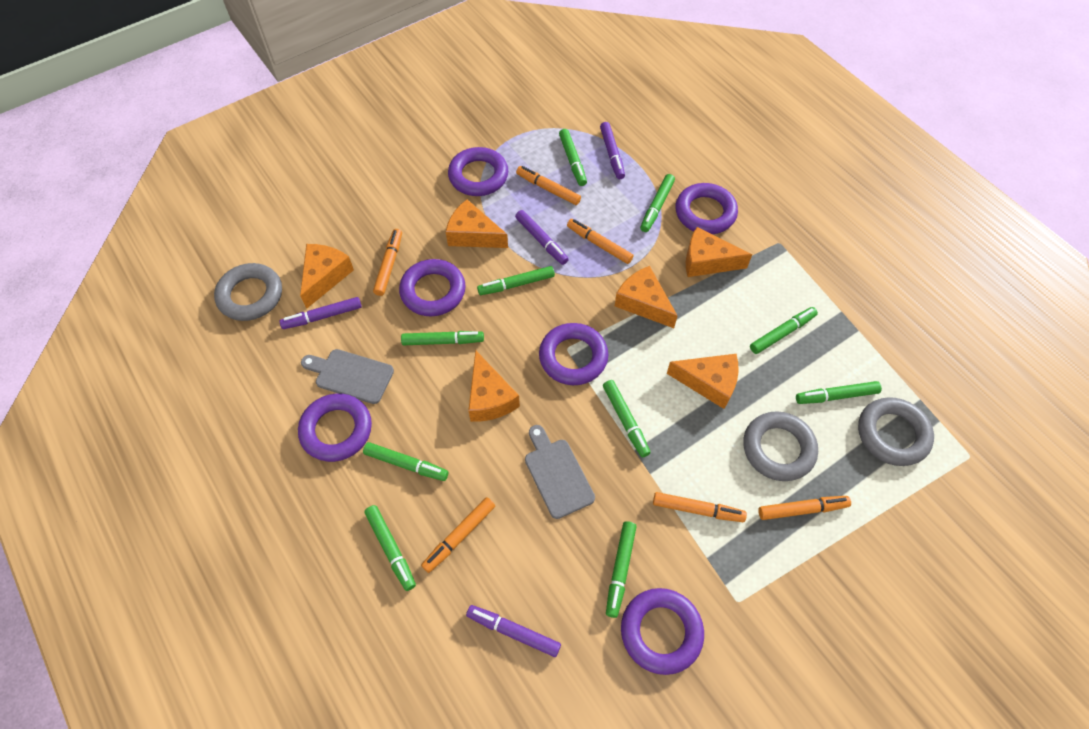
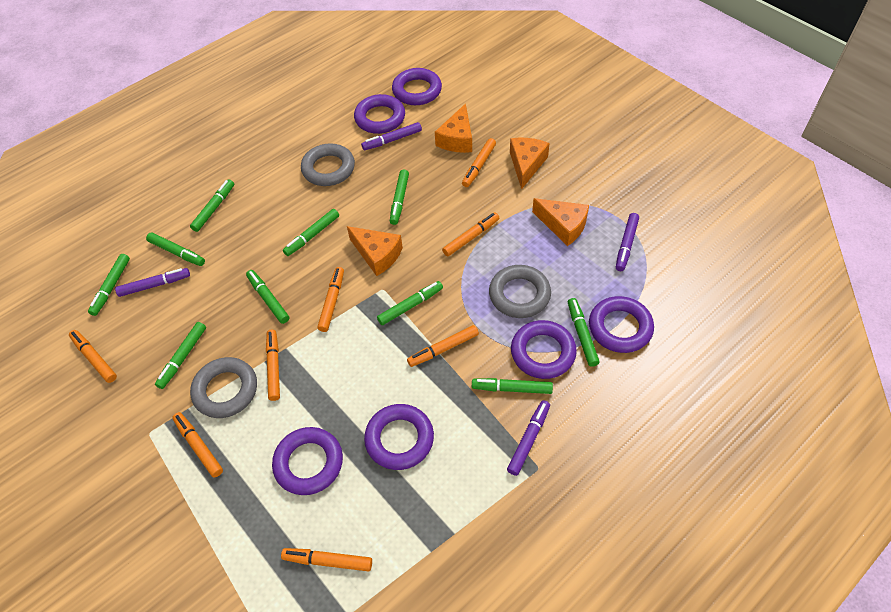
grey cutting board: 2 -> 0
orange cheese: 6 -> 4
orange marker: 6 -> 8

